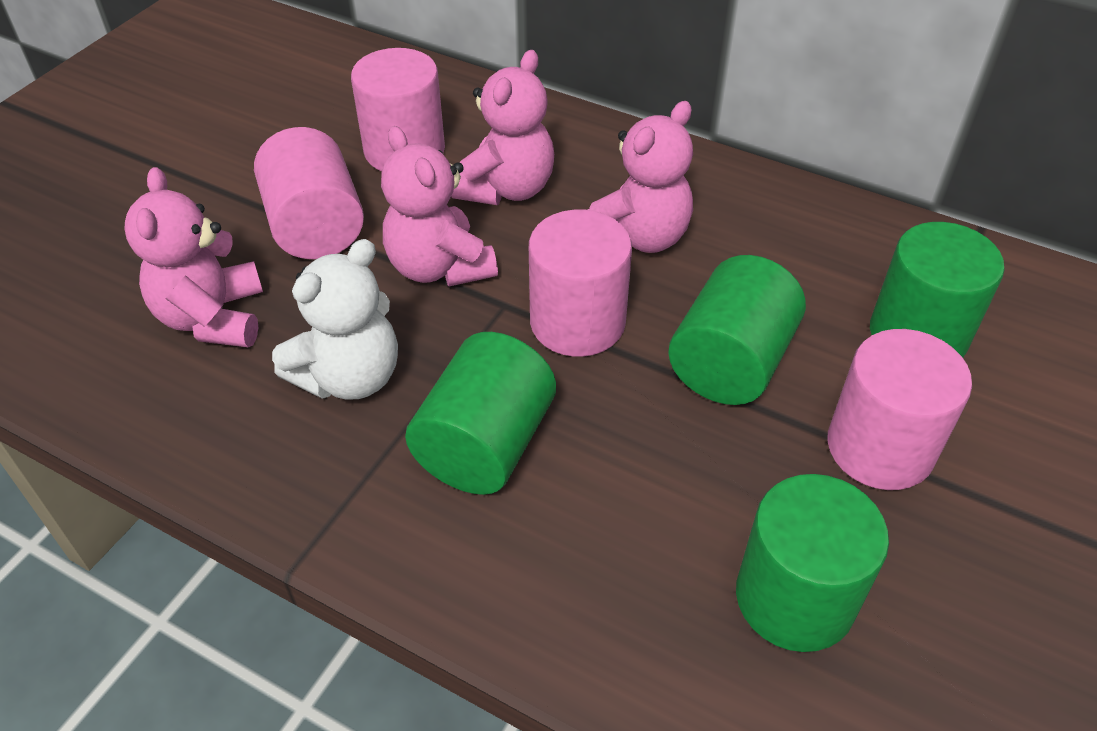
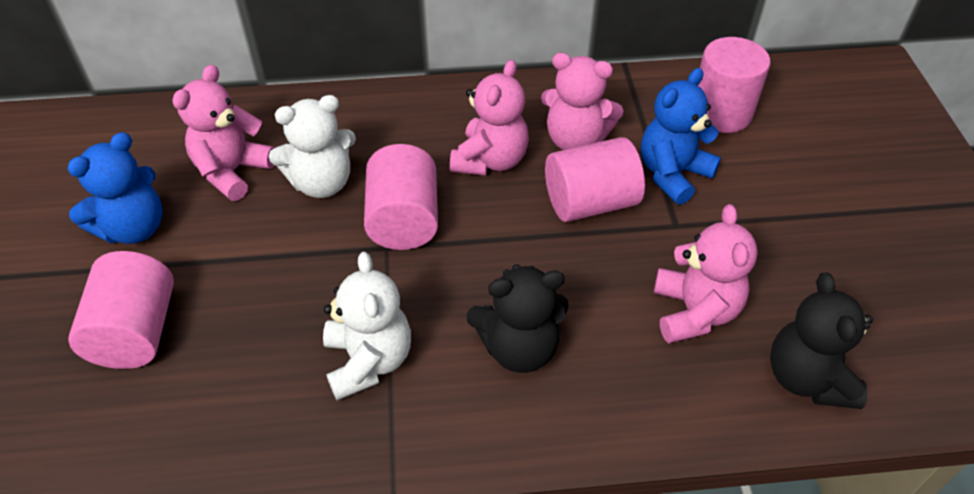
black teddy bear: 0 -> 2
blue teddy bear: 0 -> 2
green cylinder: 4 -> 0
white teddy bear: 1 -> 2

